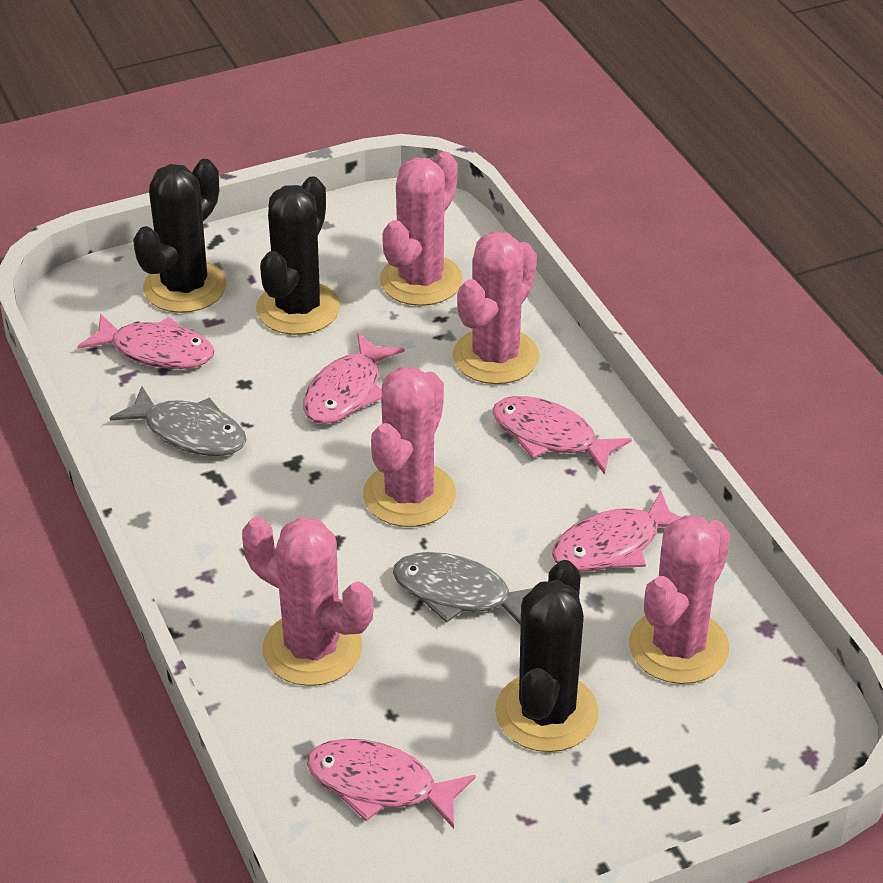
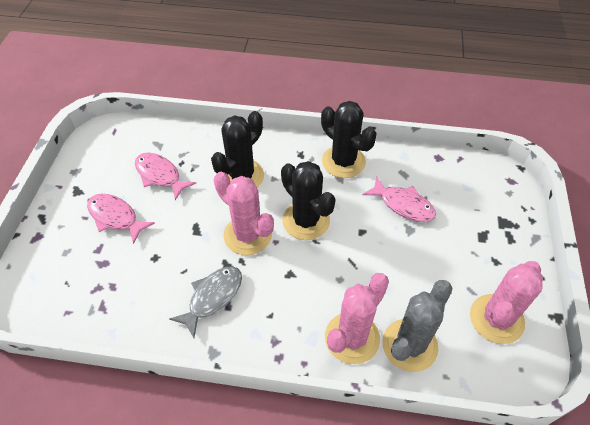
grey cactus: 0 -> 1
grey fish: 2 -> 1
pink cactus: 5 -> 3
pink fish: 5 -> 3

